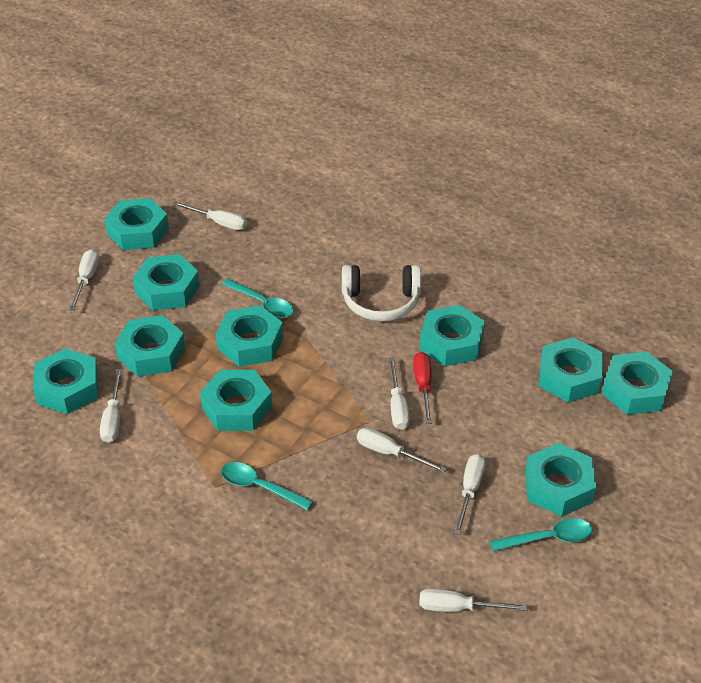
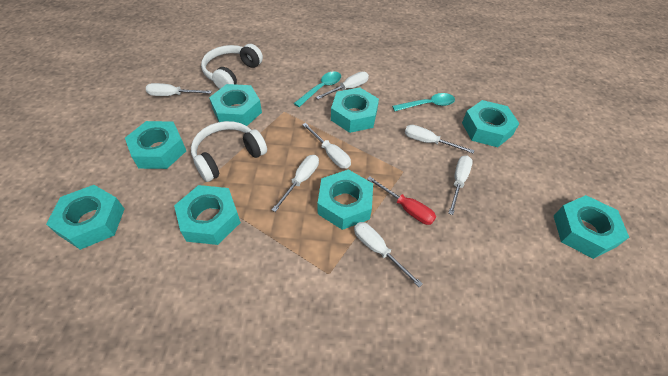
turquoise nut: 10 -> 8
turquoise spoon: 3 -> 2
white headphones: 1 -> 2

